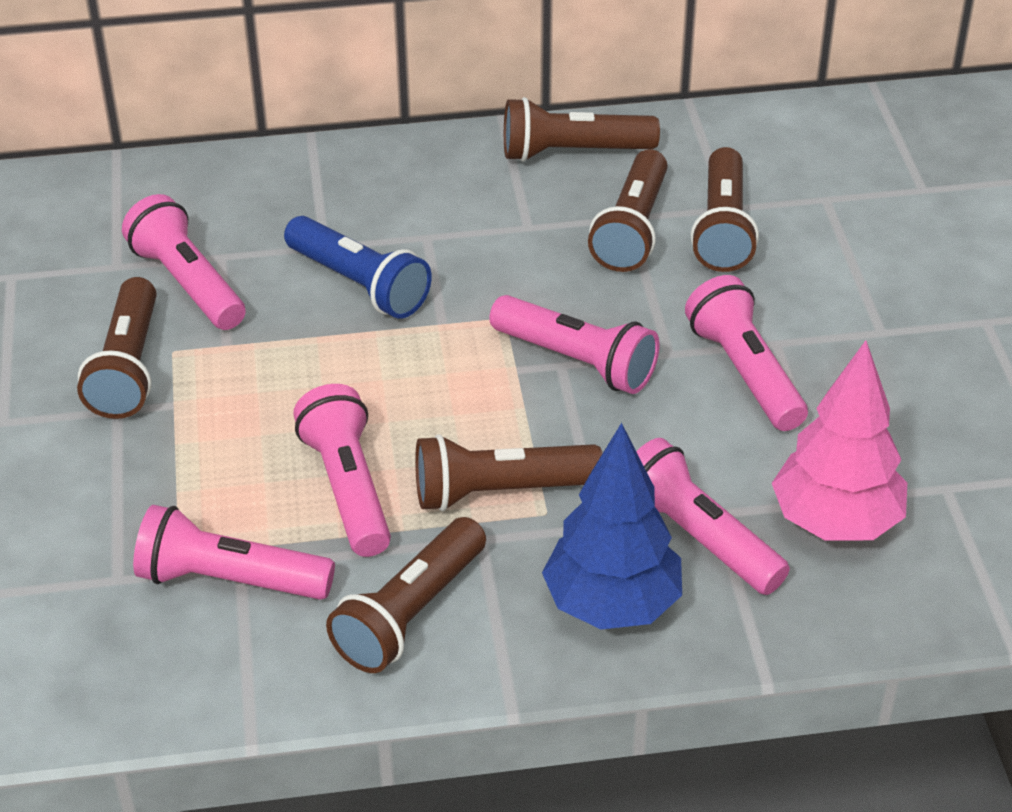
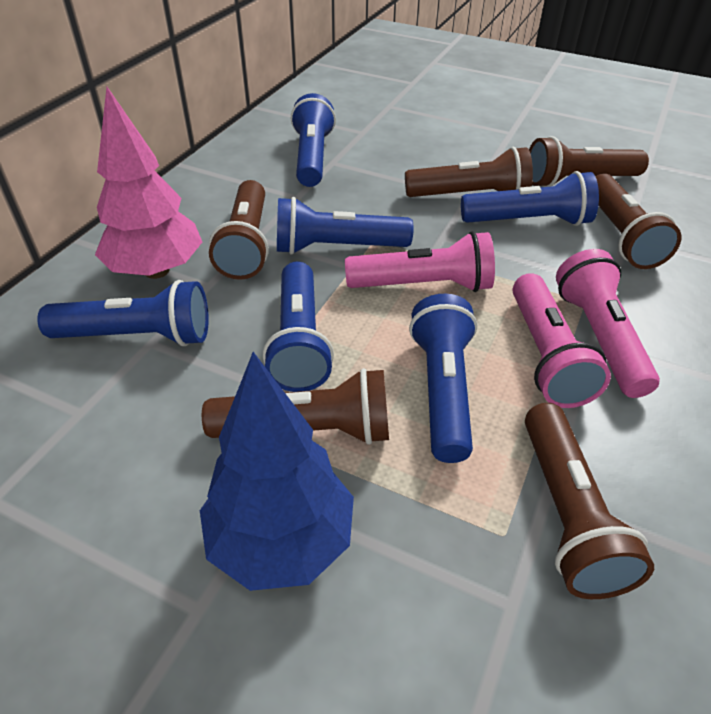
blue flashlight: 1 -> 6
pink flashlight: 6 -> 3

